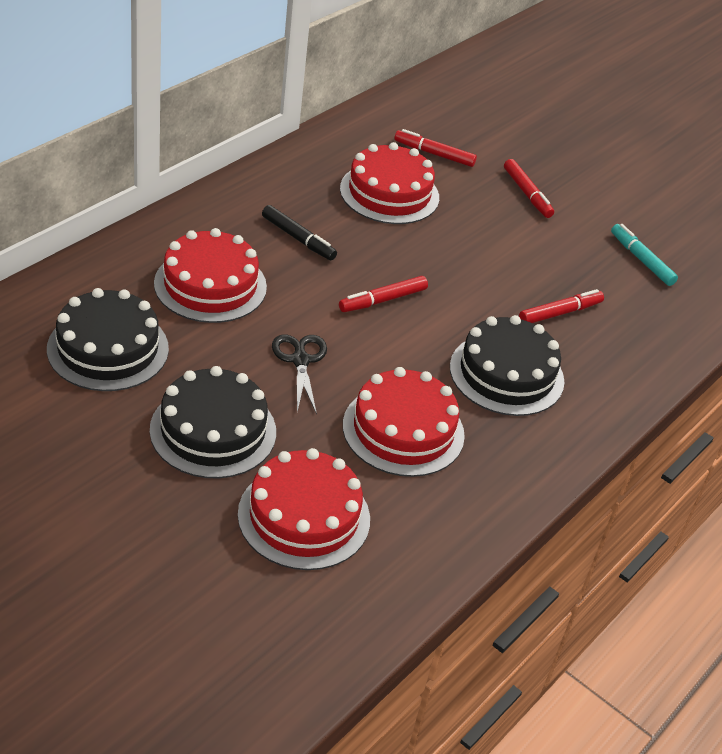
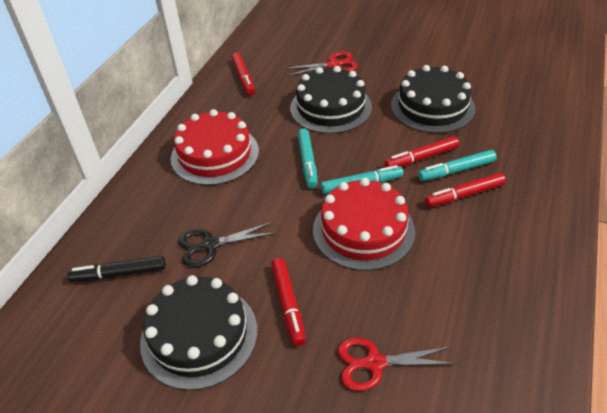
red cake: 4 -> 2
red scissors: 0 -> 2
turquoise marker: 1 -> 3

